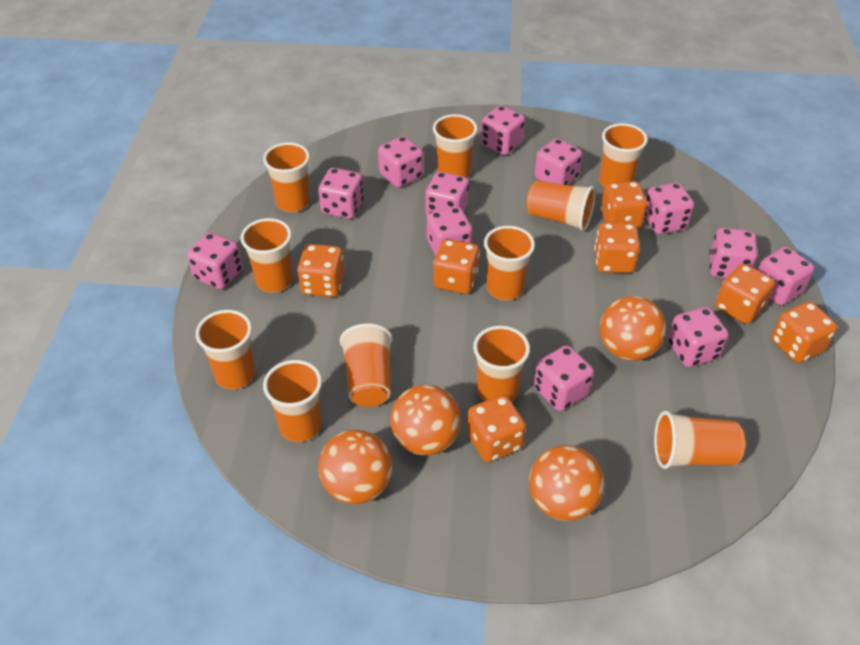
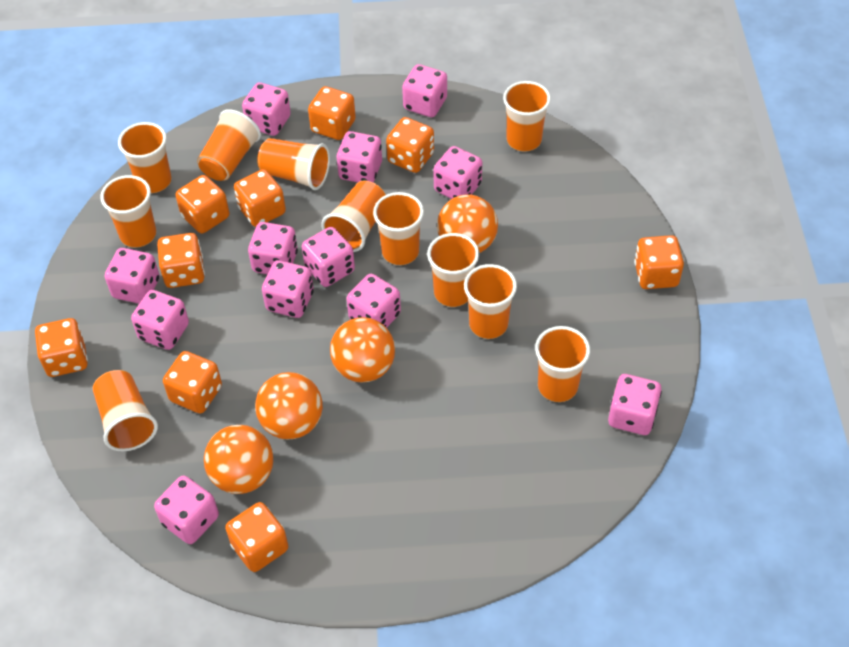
orange dice: 7 -> 9

